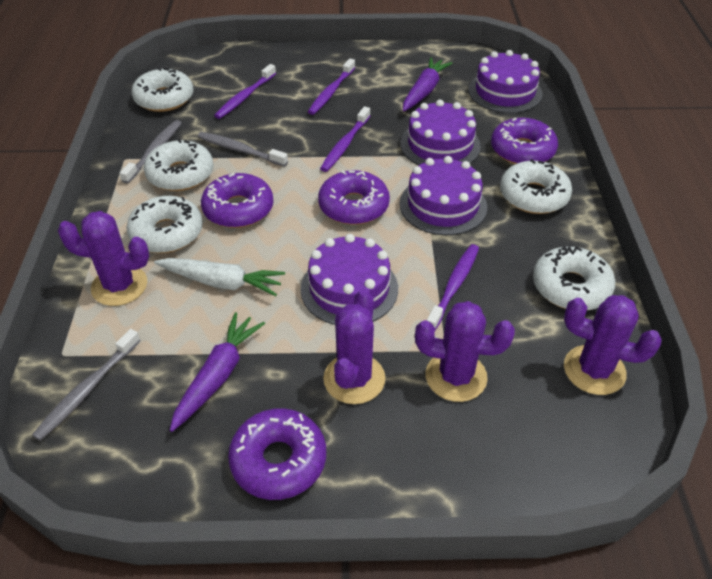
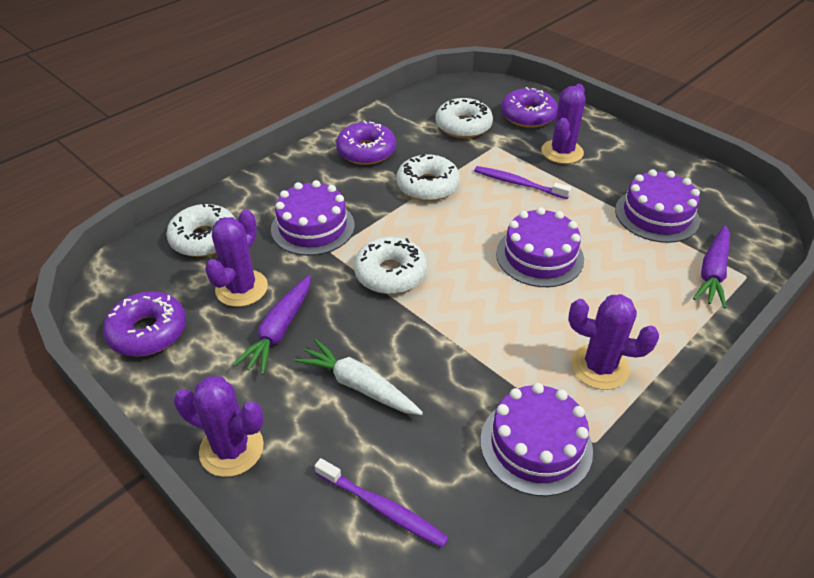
grey toothbrush: 3 -> 0
purple donut: 4 -> 3
purple toothbrush: 4 -> 2
white donut: 5 -> 4

